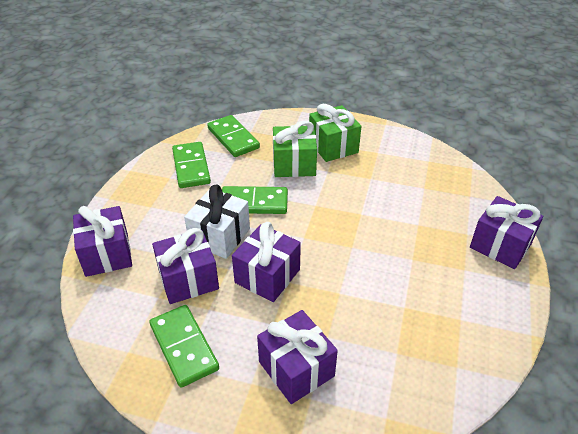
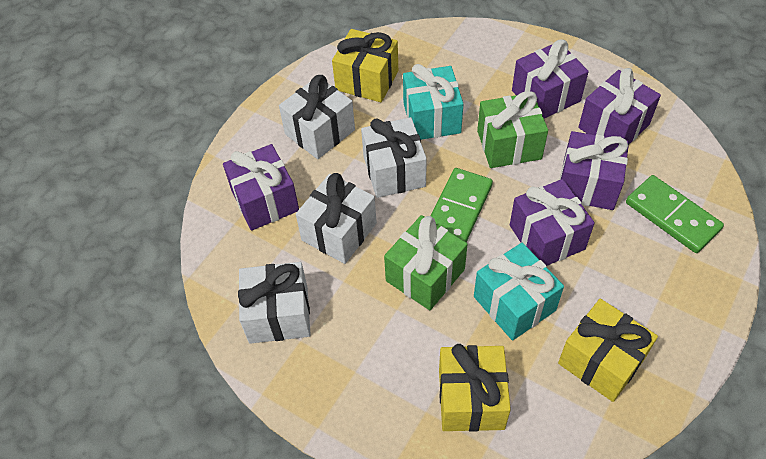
green domino: 4 -> 2
turquoise gift: 0 -> 2
white gift: 1 -> 4
yellow gift: 0 -> 3

